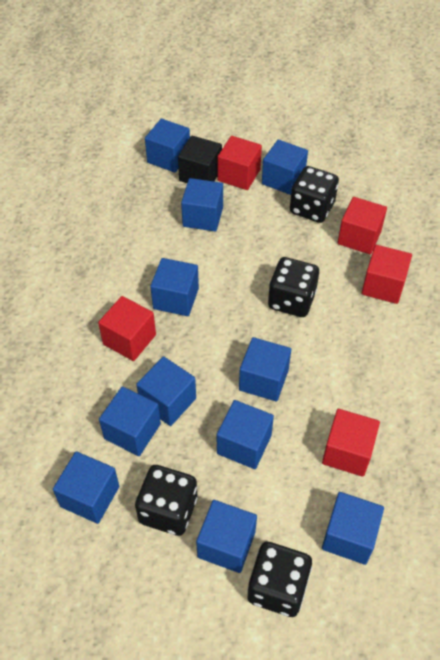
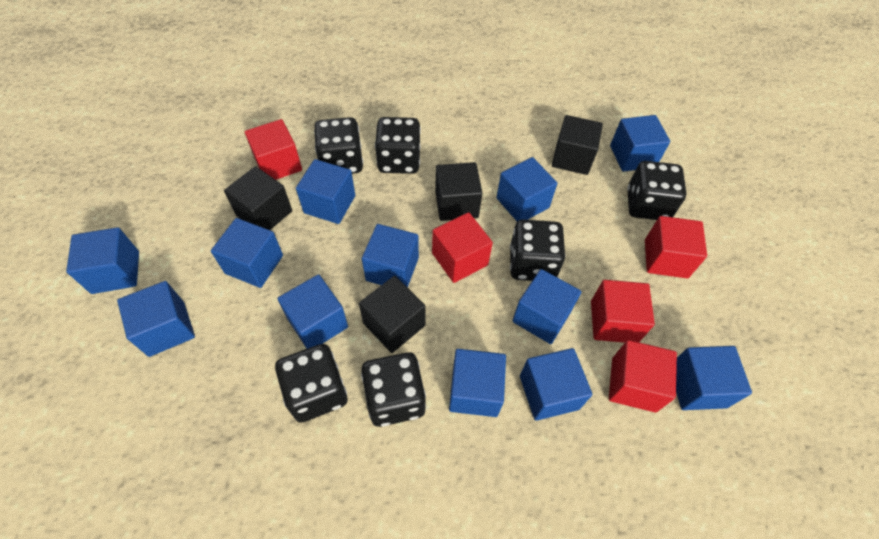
black cube: 1 -> 4
black dice: 4 -> 6
blue cube: 11 -> 12

